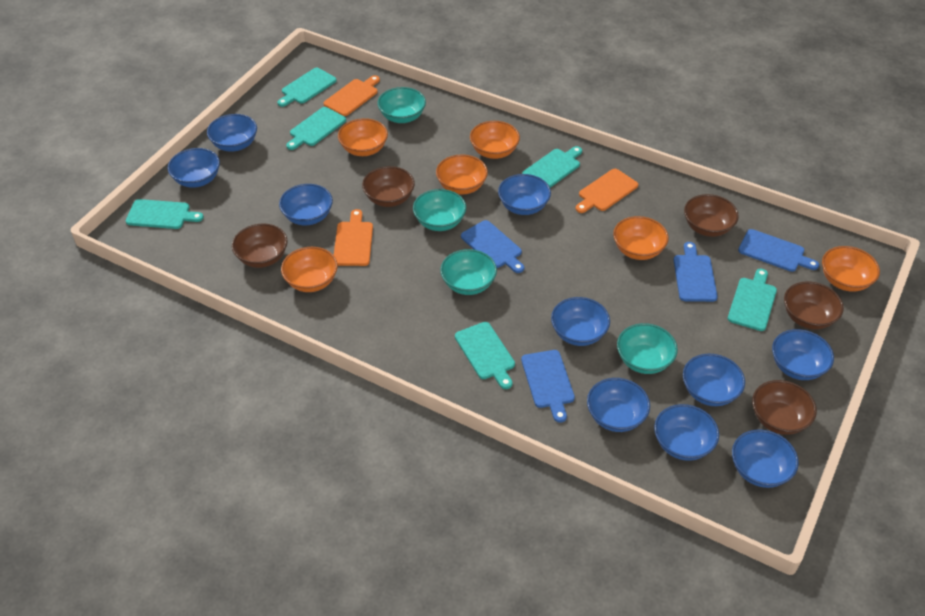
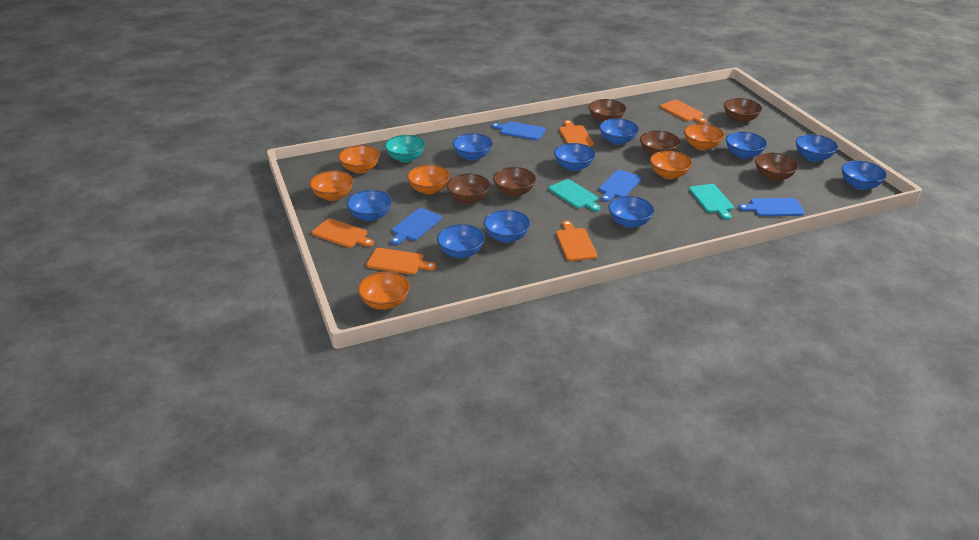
brown bowl: 5 -> 6
orange cutting board: 3 -> 5
turquoise bowl: 4 -> 1
turquoise cutting board: 6 -> 2

